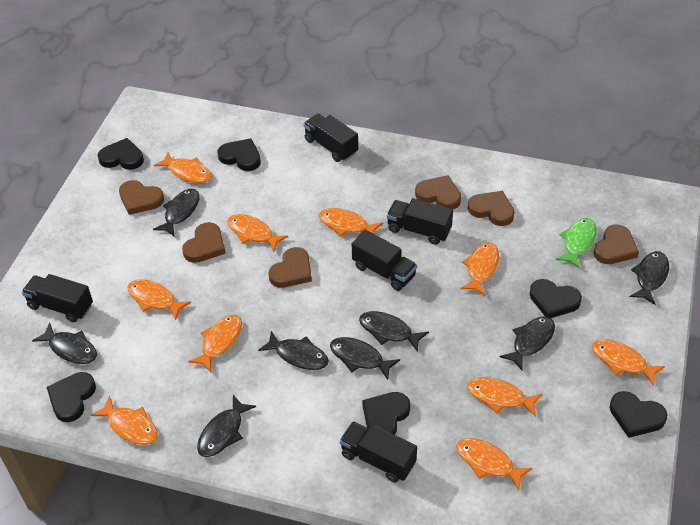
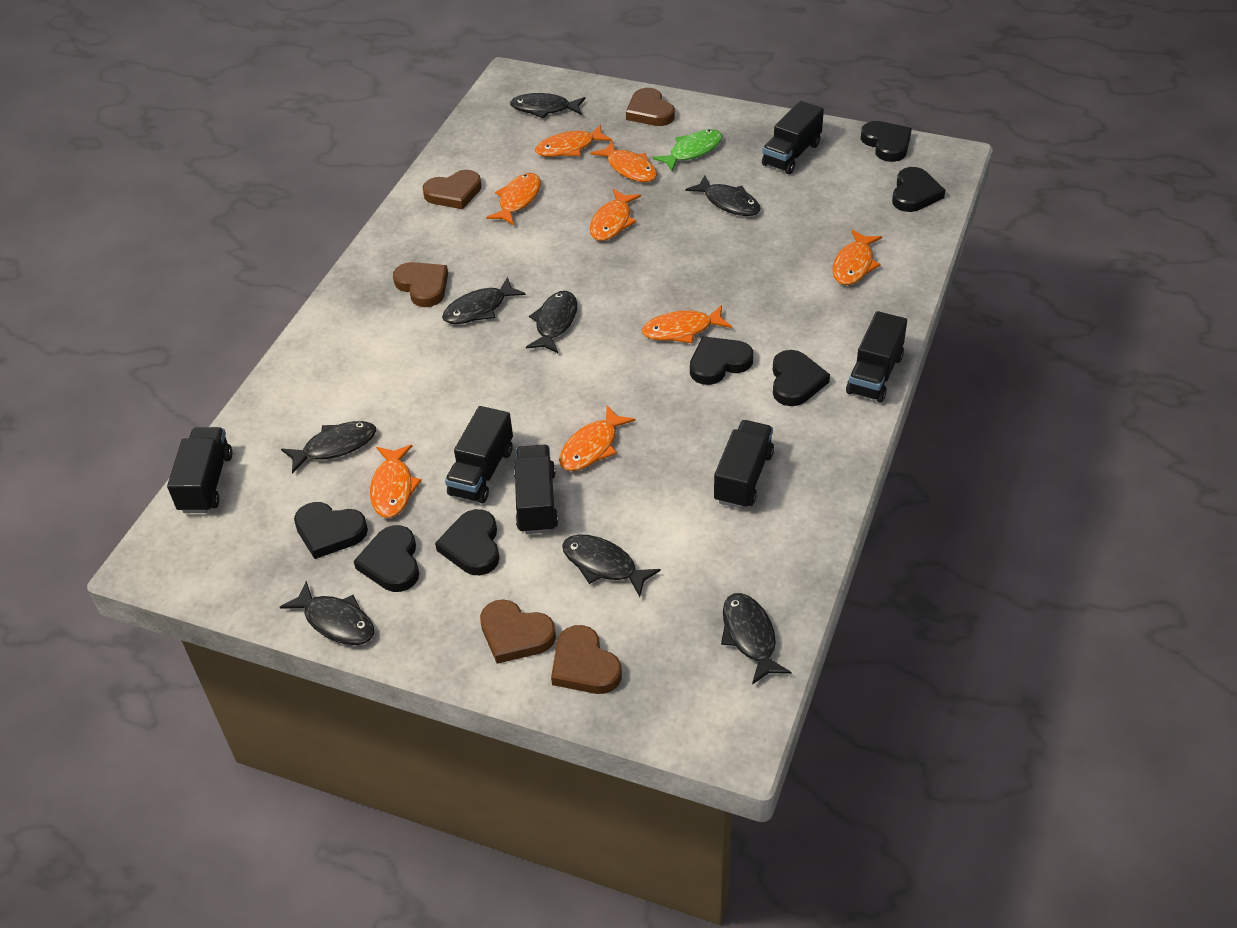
black heart: 6 -> 7
black truck: 5 -> 6
brown heart: 6 -> 5
orange fish: 10 -> 8

